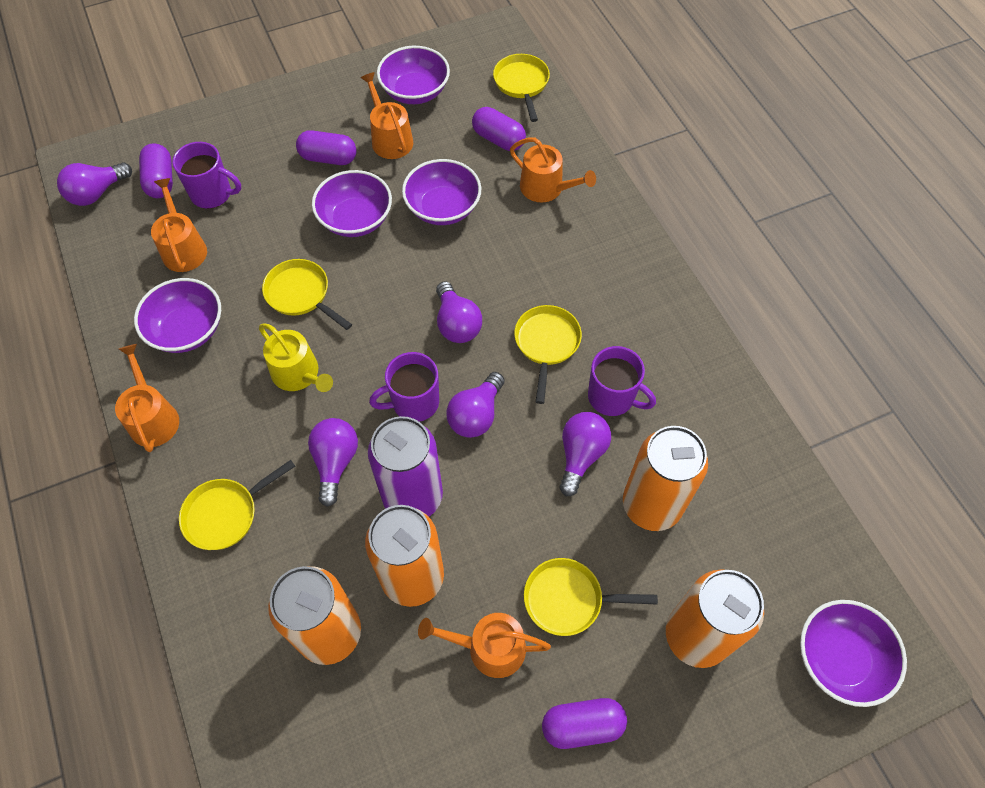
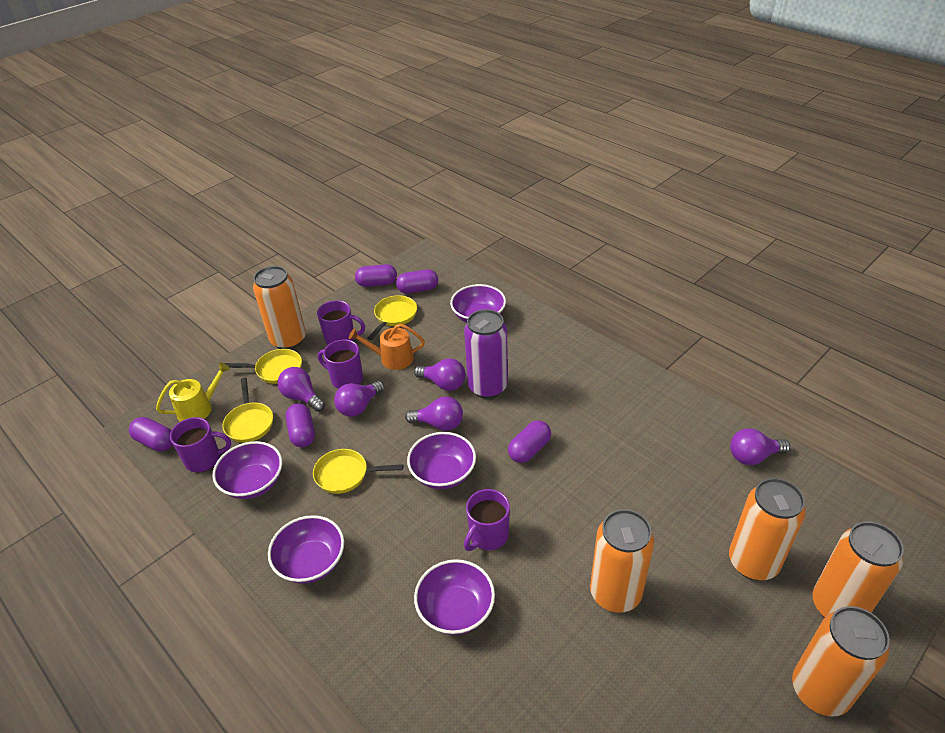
orange can: 4 -> 5
orange watering can: 5 -> 1
purple capsule: 4 -> 5
purple mug: 3 -> 4
yellow pan: 5 -> 4

